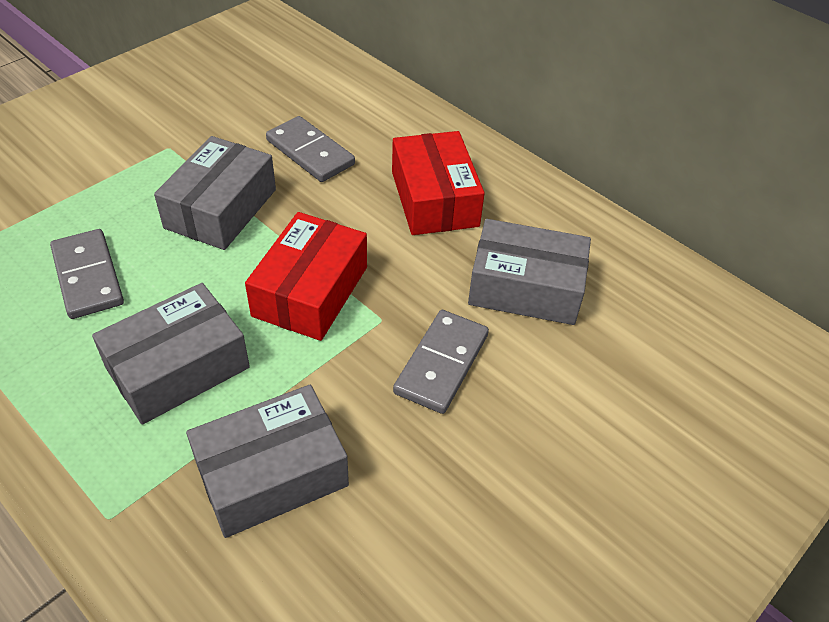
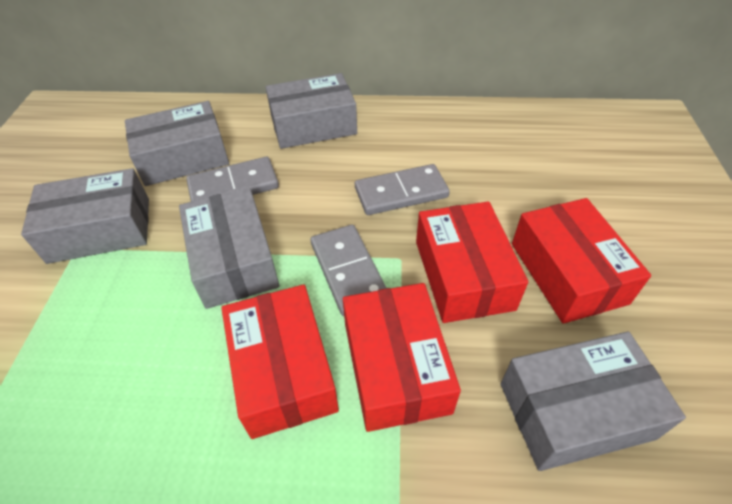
grey box: 4 -> 5
red box: 2 -> 4

